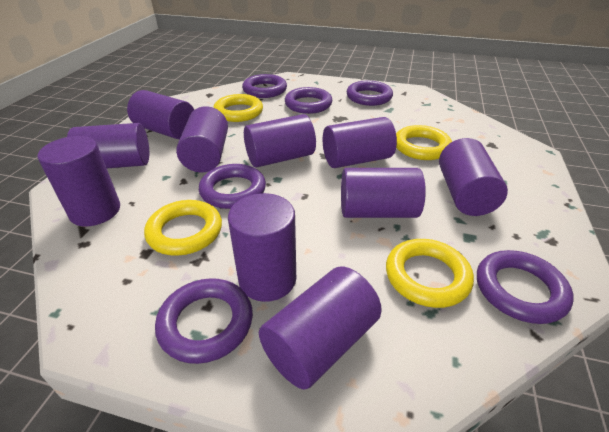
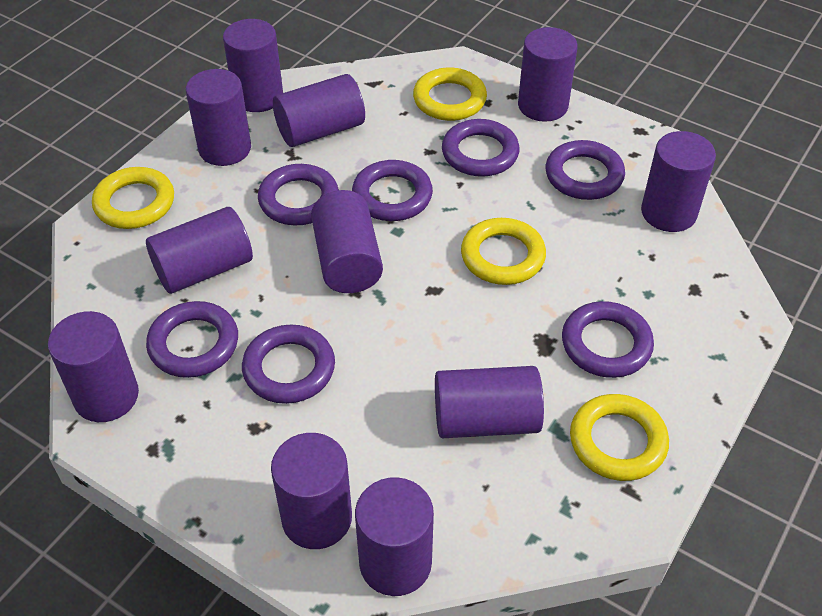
purple cylinder: 10 -> 11
purple ring: 6 -> 7

